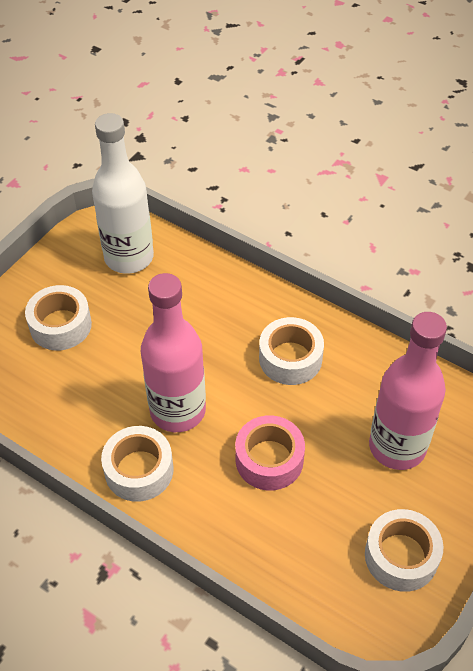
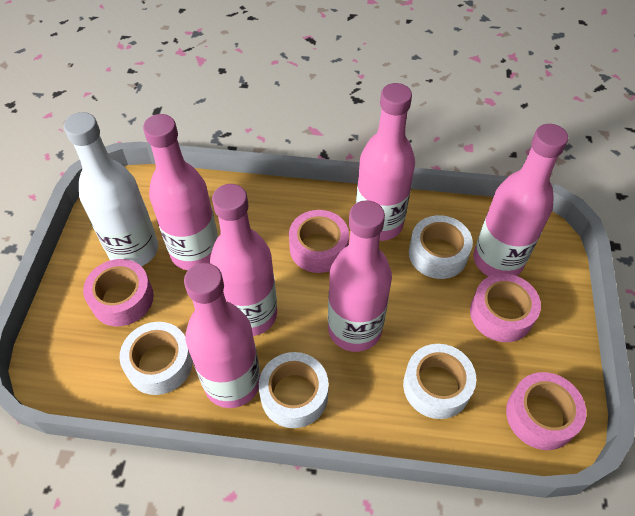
pink bottle: 2 -> 6
pink tape: 1 -> 4

